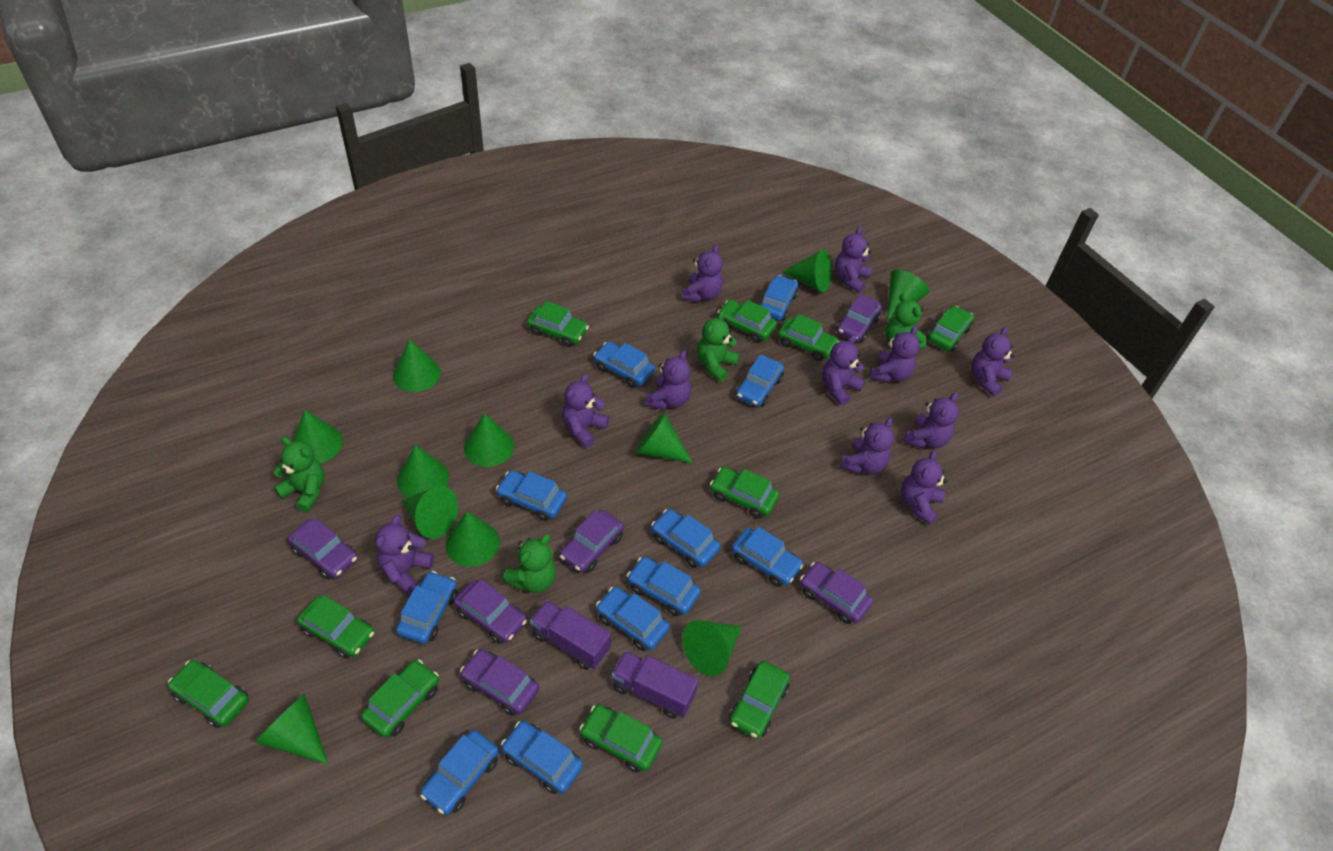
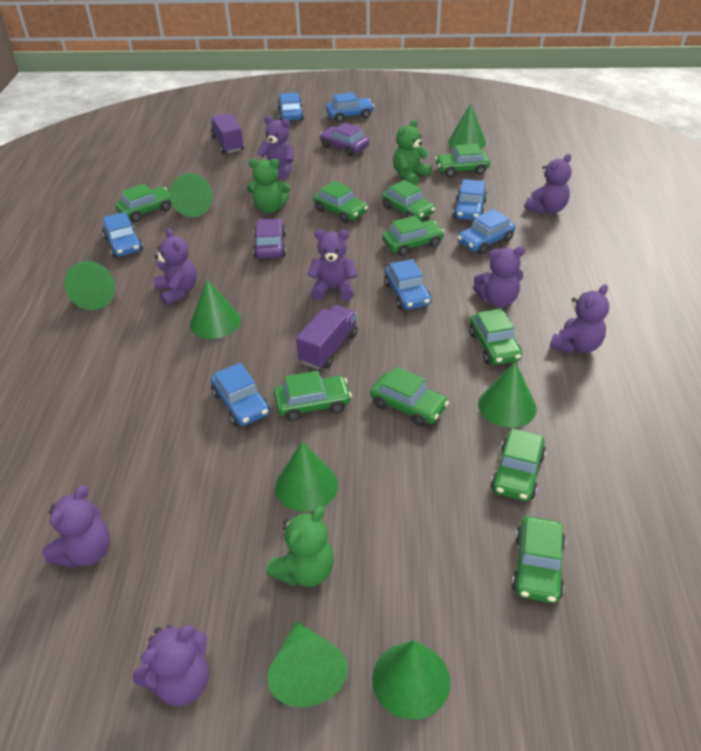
blue car: 11 -> 7
green cone: 11 -> 8
green teddy bear: 4 -> 3
purple car: 6 -> 2
purple teddy bear: 11 -> 8

